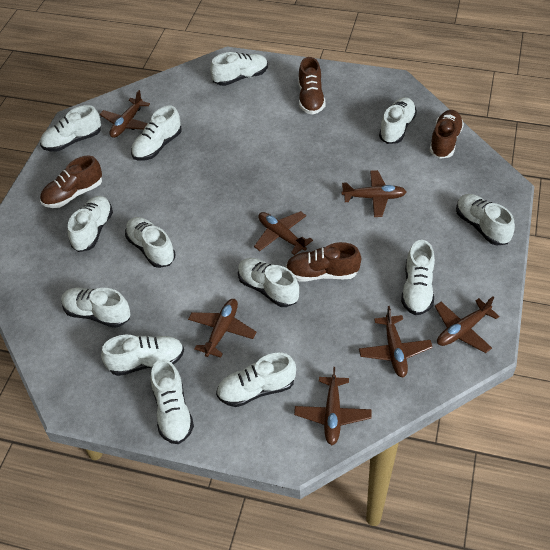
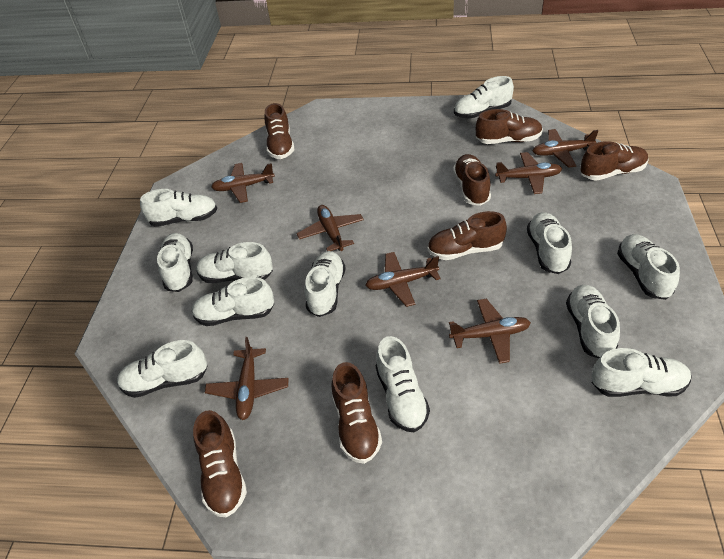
brown shoe: 4 -> 7
white shoe: 13 -> 12

